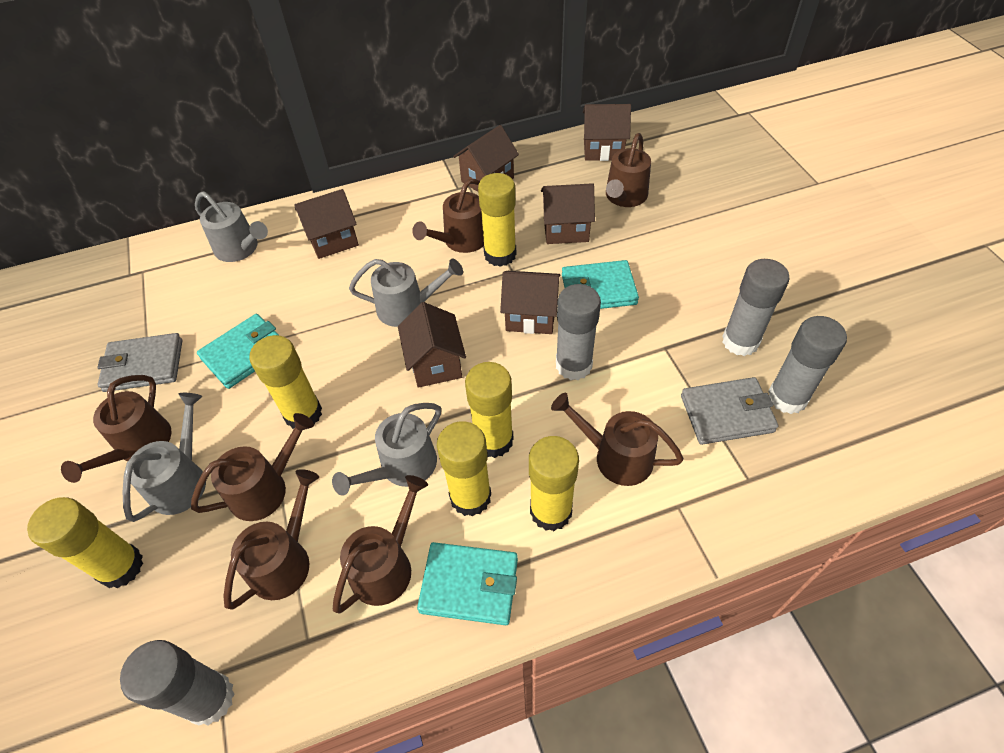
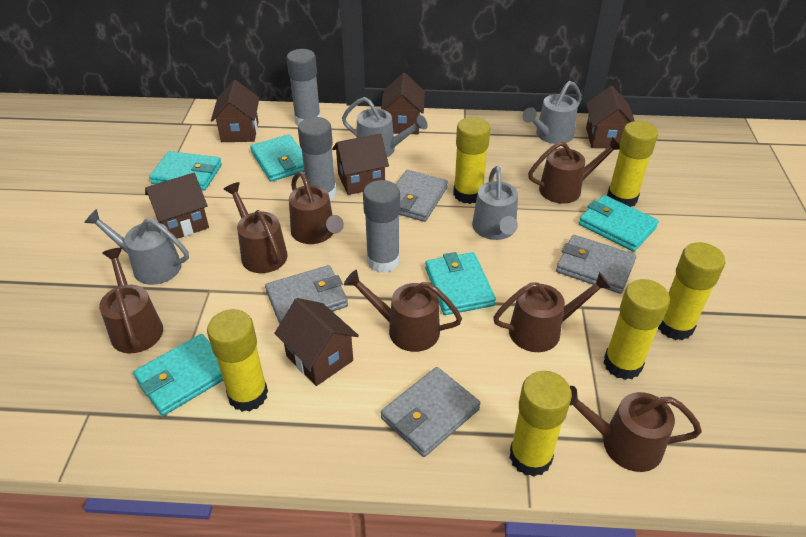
grey glue stick: 4 -> 3
grey wallet: 2 -> 4
turquoise wallet: 3 -> 5

